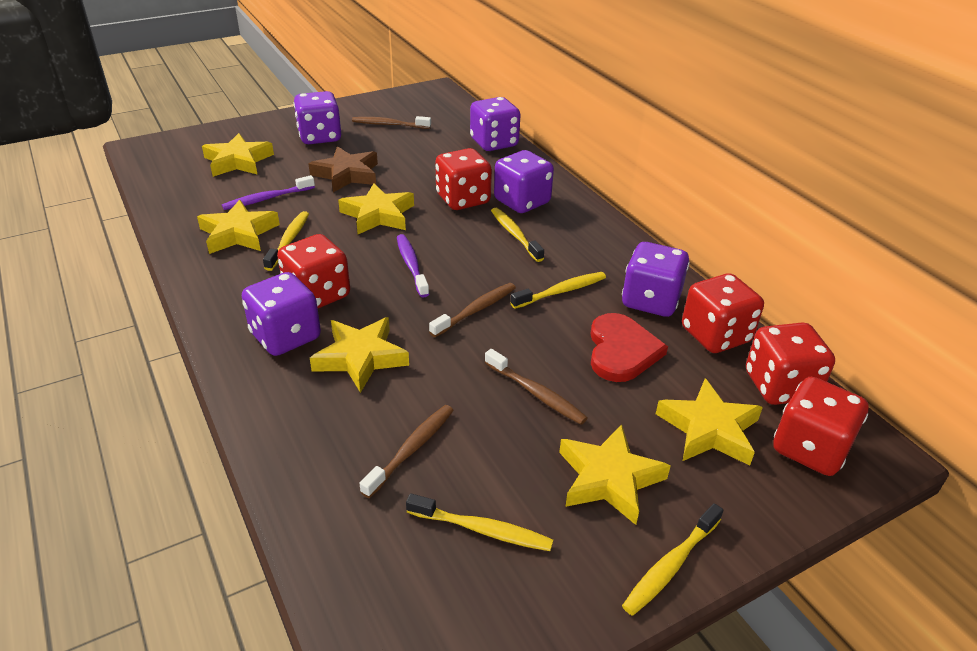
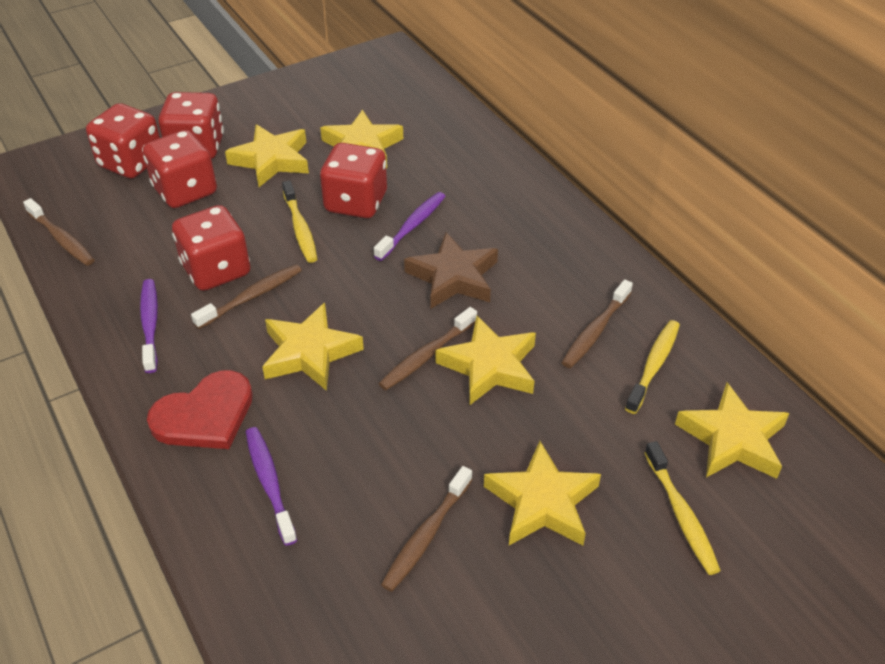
brown toothbrush: 4 -> 5
purple dice: 5 -> 0
purple toothbrush: 2 -> 3
yellow toothbrush: 5 -> 3

